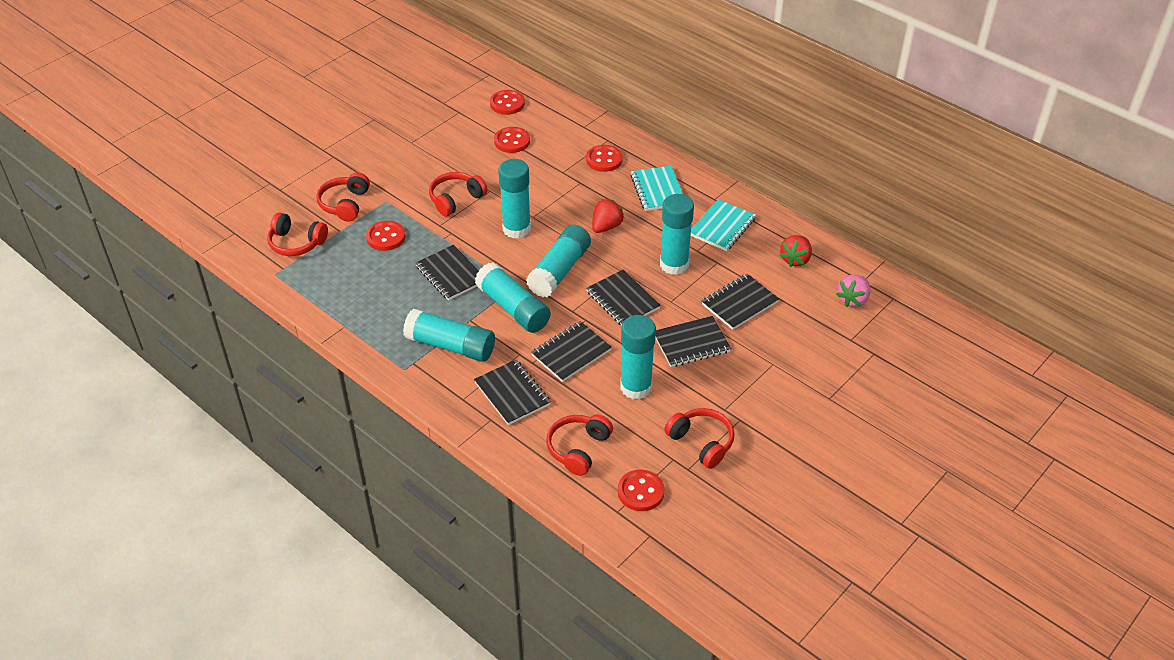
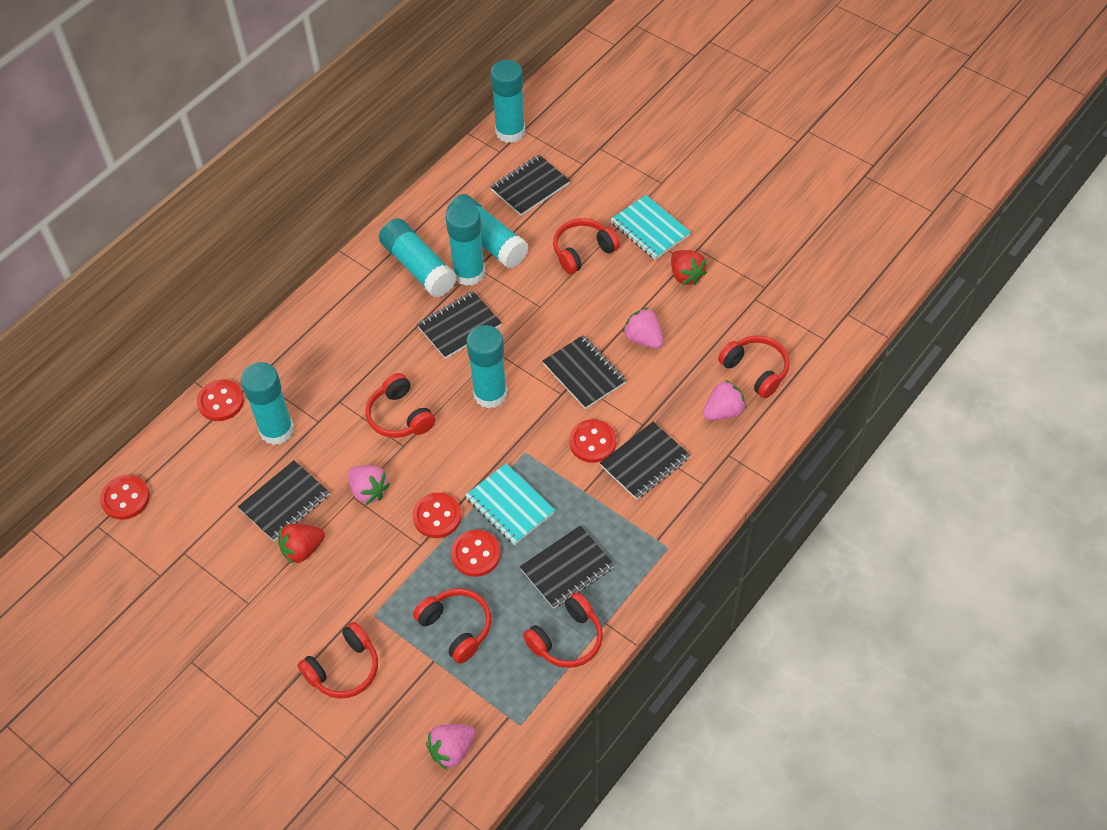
pink strawberry: 1 -> 4
red headphones: 5 -> 6

